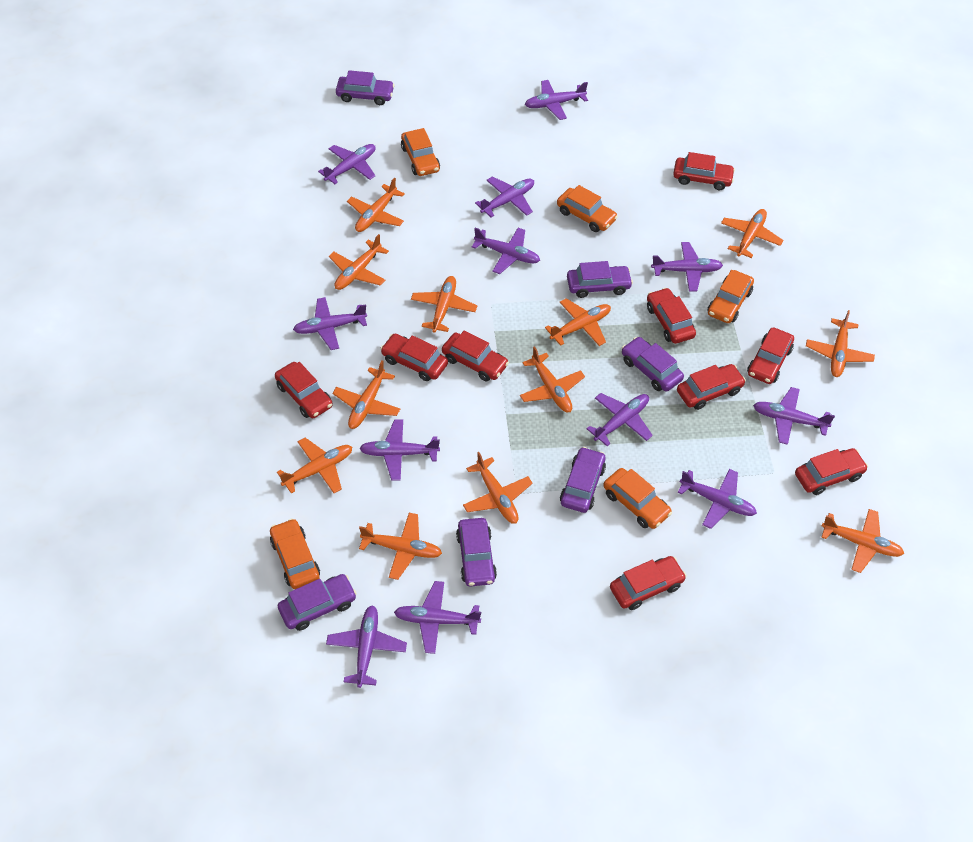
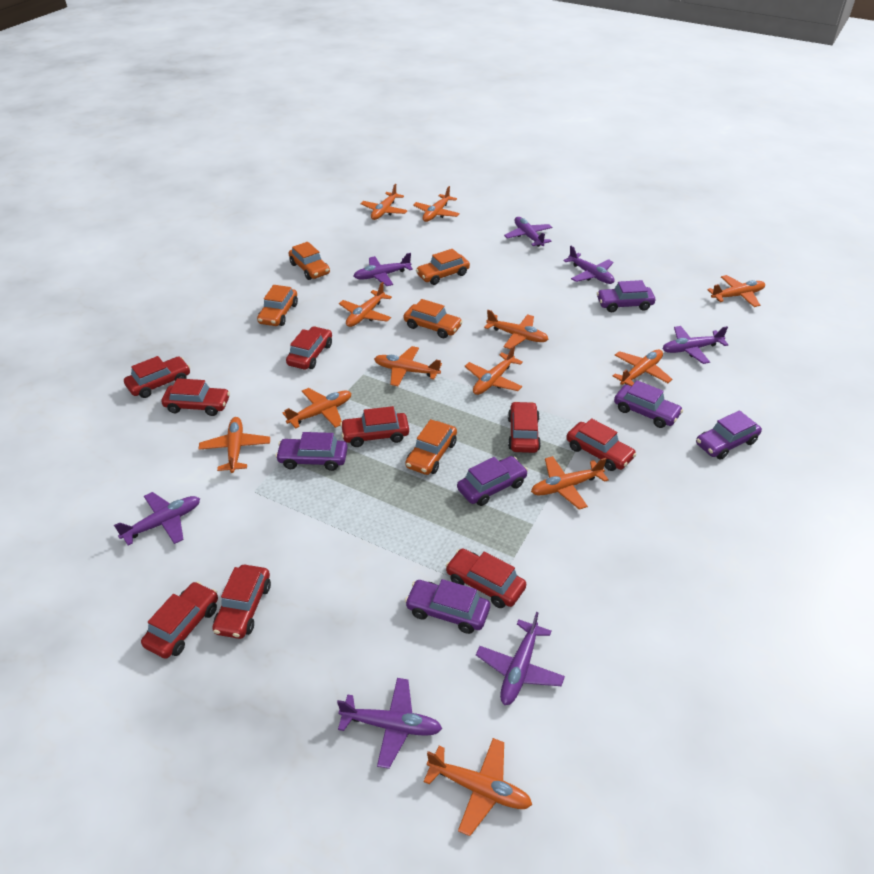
purple plane: 12 -> 7

